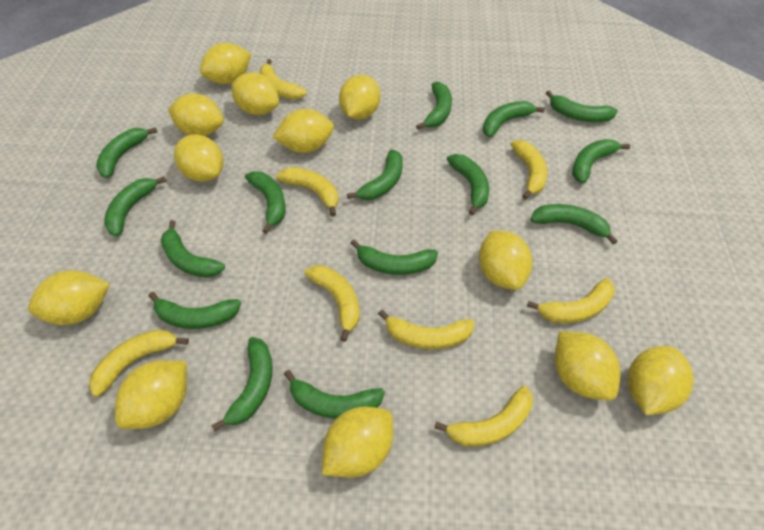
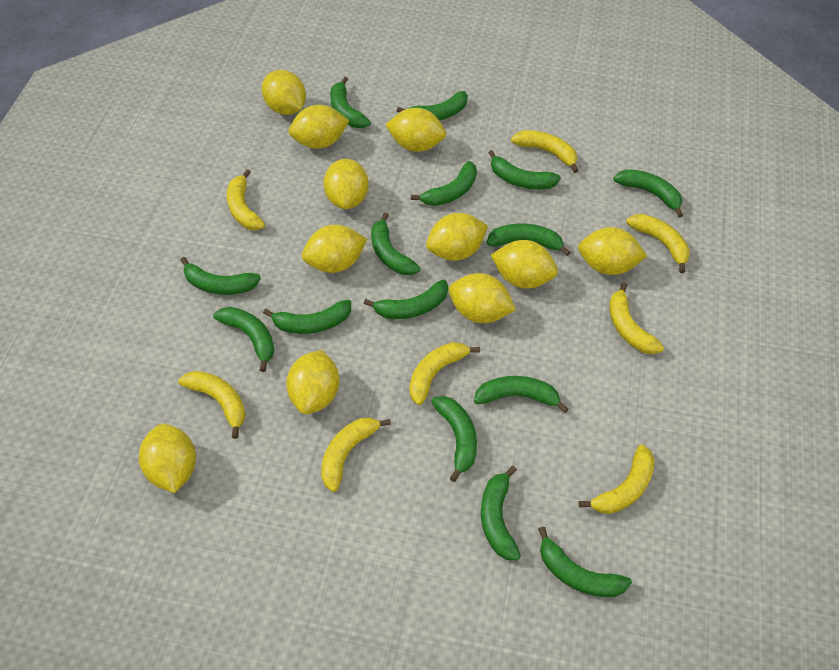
yellow lemon: 12 -> 11

